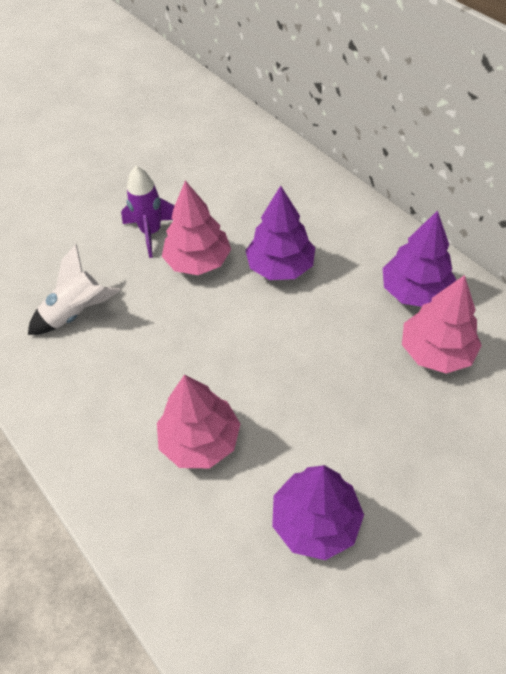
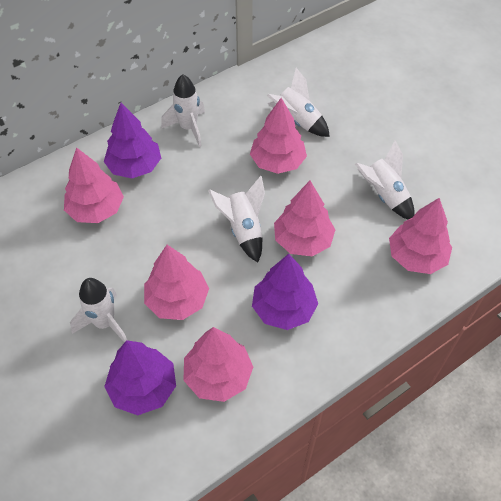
pink tree: 3 -> 6
purple rocket: 1 -> 0
white rocket: 1 -> 5

